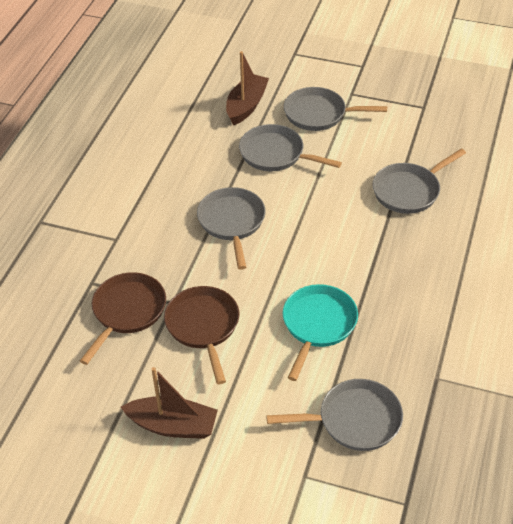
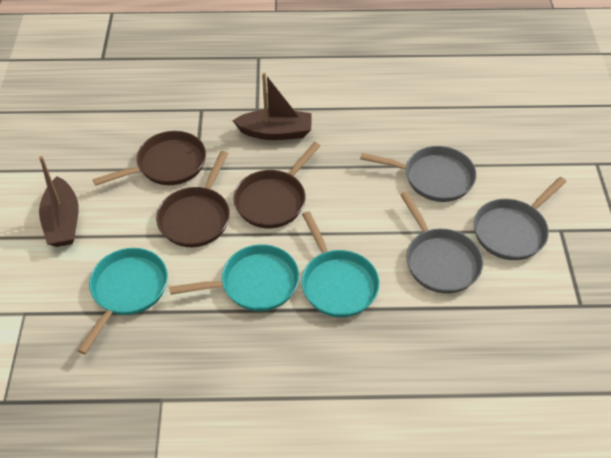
brown pan: 2 -> 3
grey pan: 5 -> 3
turquoise pan: 1 -> 3

